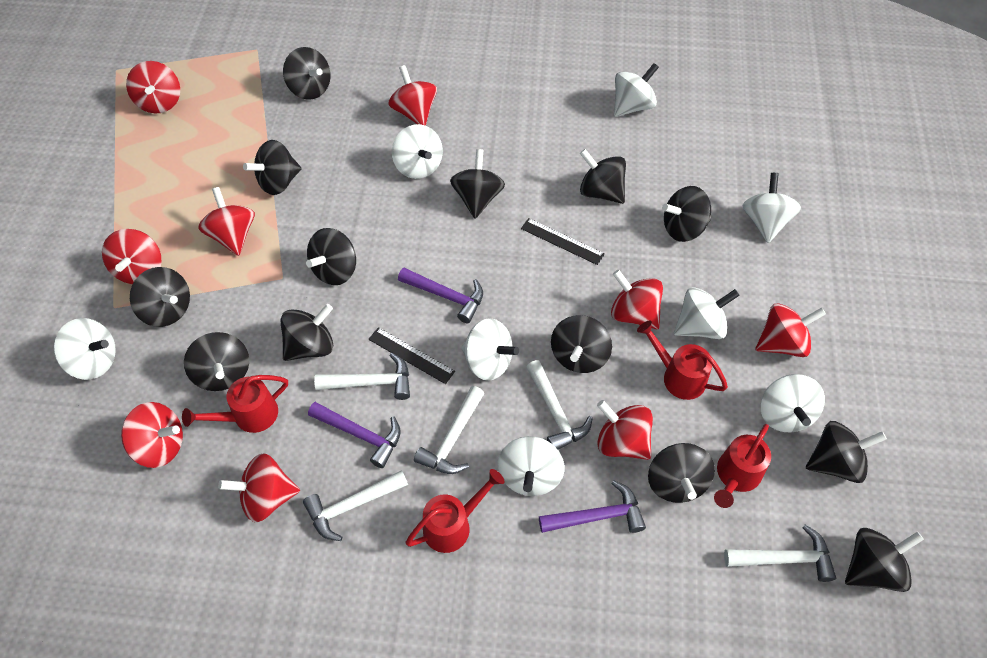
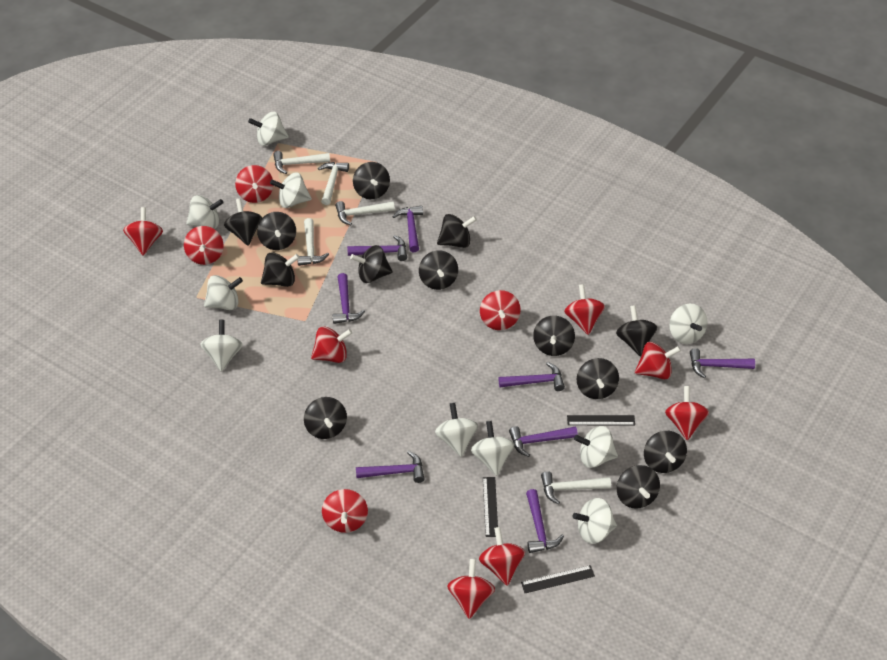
black ruler: 2 -> 3
purple hammer: 3 -> 8
red spinning top: 9 -> 11
red watering can: 4 -> 0
white spinning top: 8 -> 10

